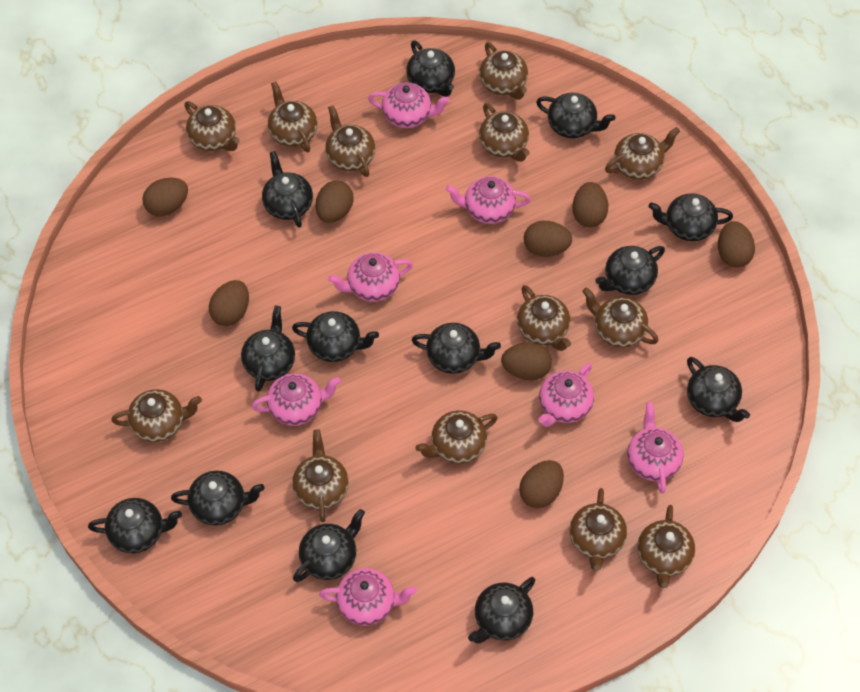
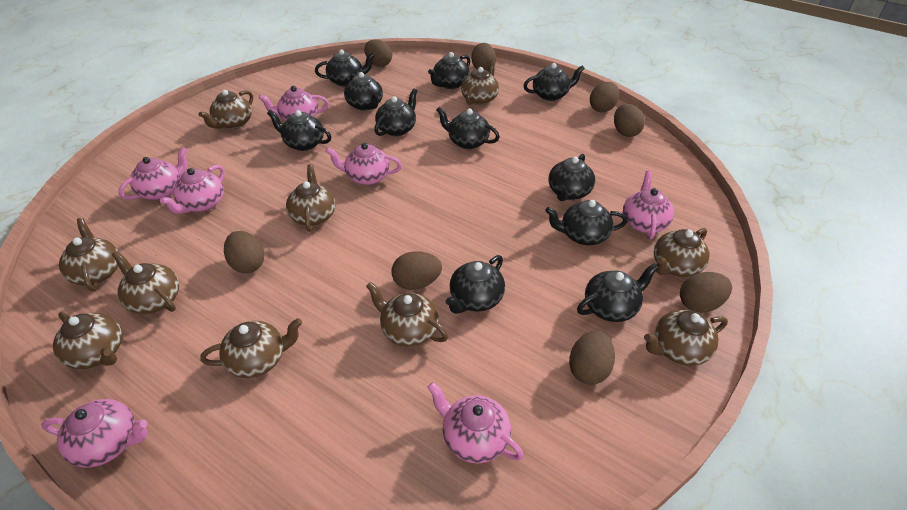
black teapot: 13 -> 11
brown teapot: 13 -> 10

